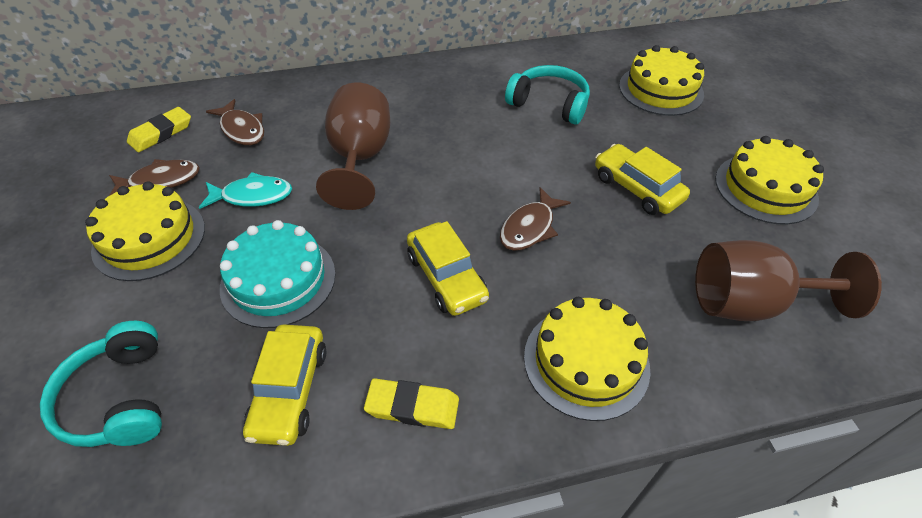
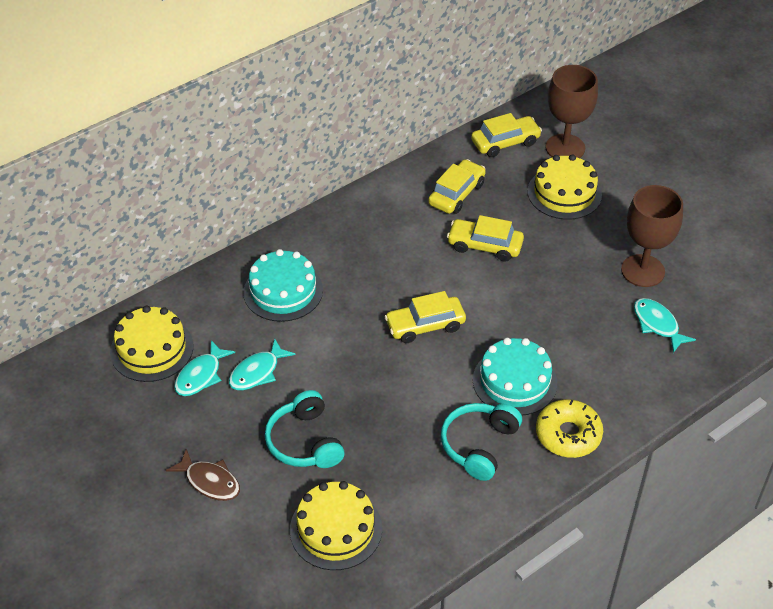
brown fish: 3 -> 1
turquoise cake: 1 -> 2
turquoise fish: 1 -> 3
yellow cake: 4 -> 3
yellow car: 3 -> 4
yellow donut: 0 -> 1
yellow eraser: 2 -> 0

